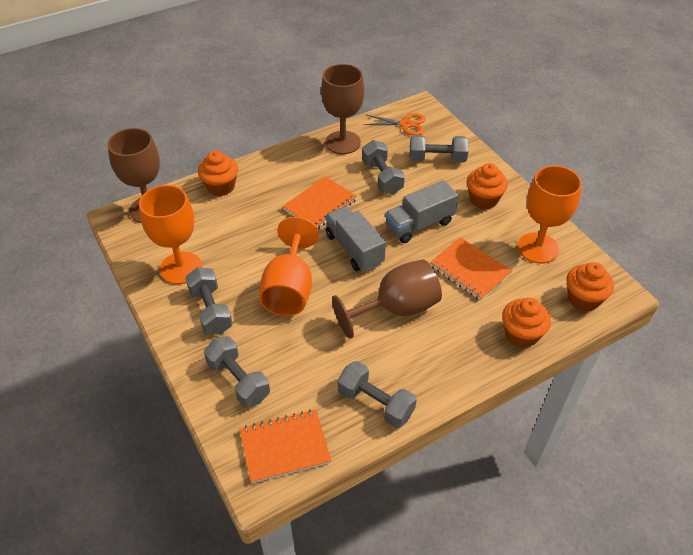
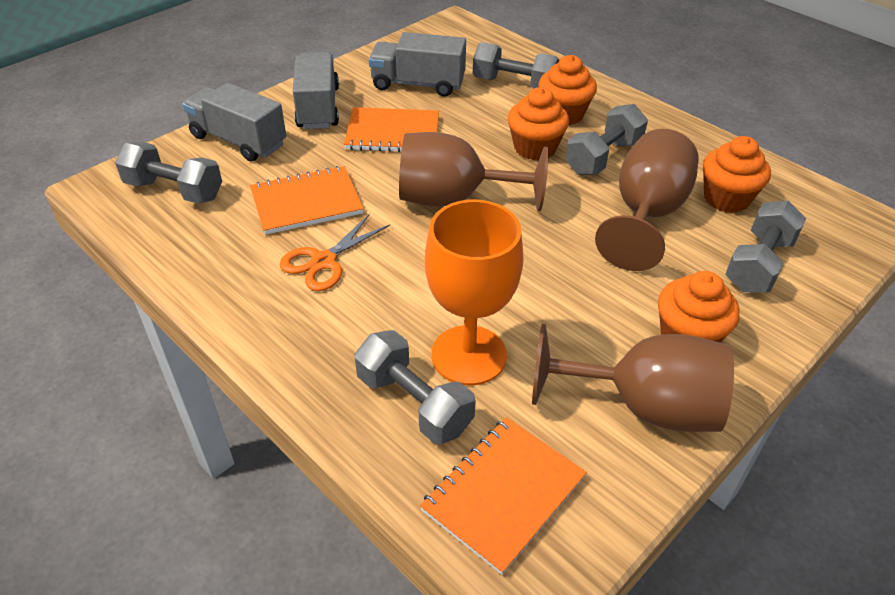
grey truck: 2 -> 3
orange goblet: 3 -> 1

